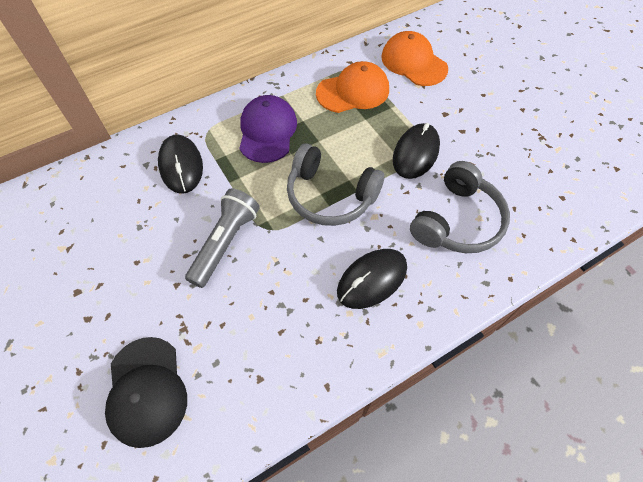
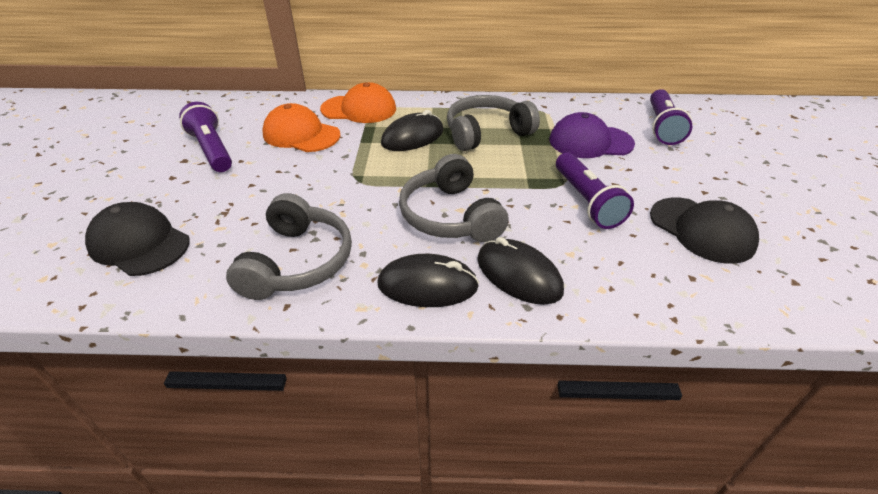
black cap: 1 -> 2
grey flashlight: 1 -> 0
grey headphones: 2 -> 3
purple flashlight: 0 -> 3

